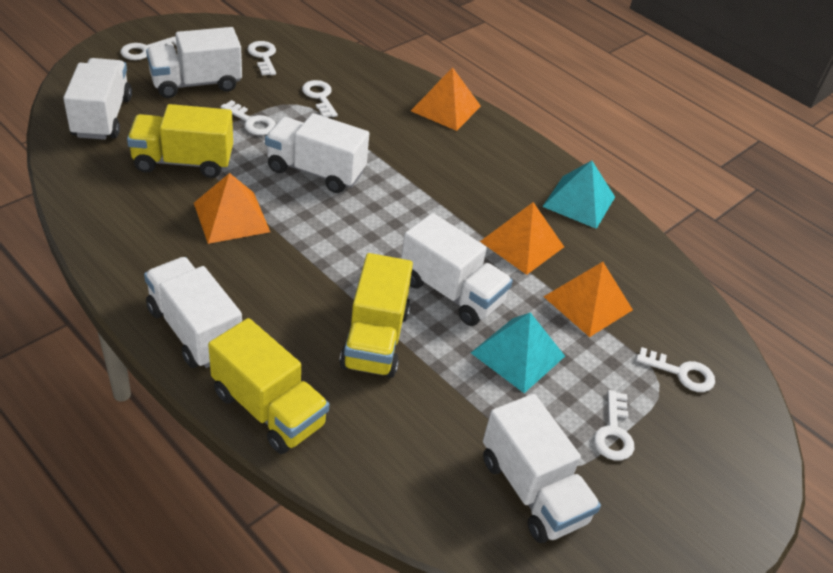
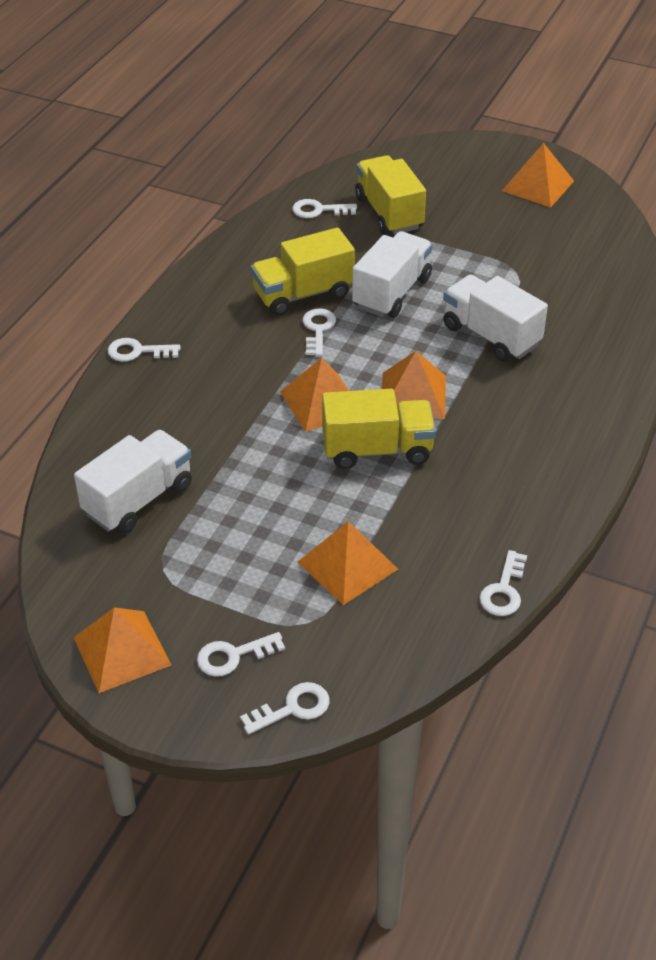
orange pyramid: 4 -> 5
turquoise pyramid: 2 -> 0
white truck: 6 -> 3

